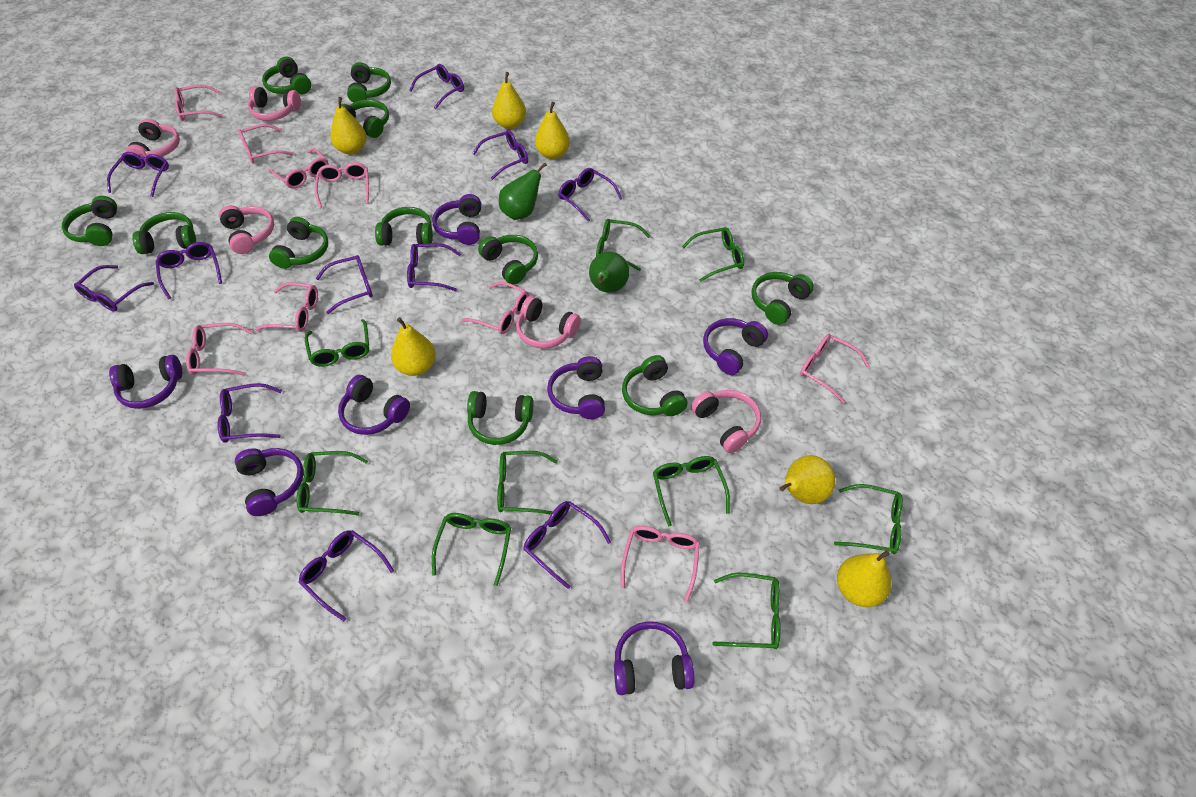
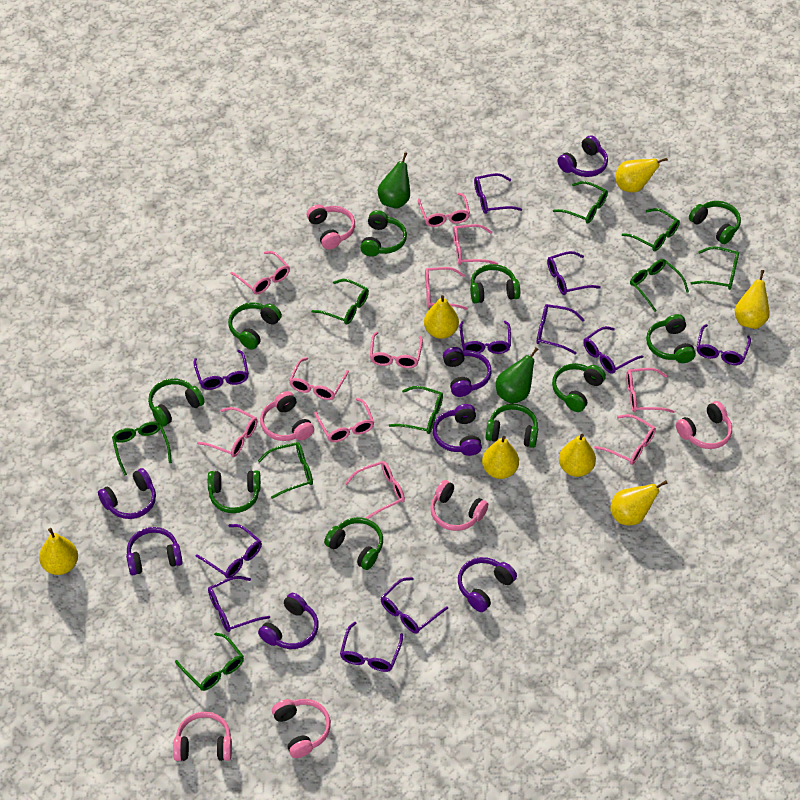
green headphones: 11 -> 10
pink glasses: 9 -> 11
pink headphones: 5 -> 6
yellow pear: 6 -> 7

